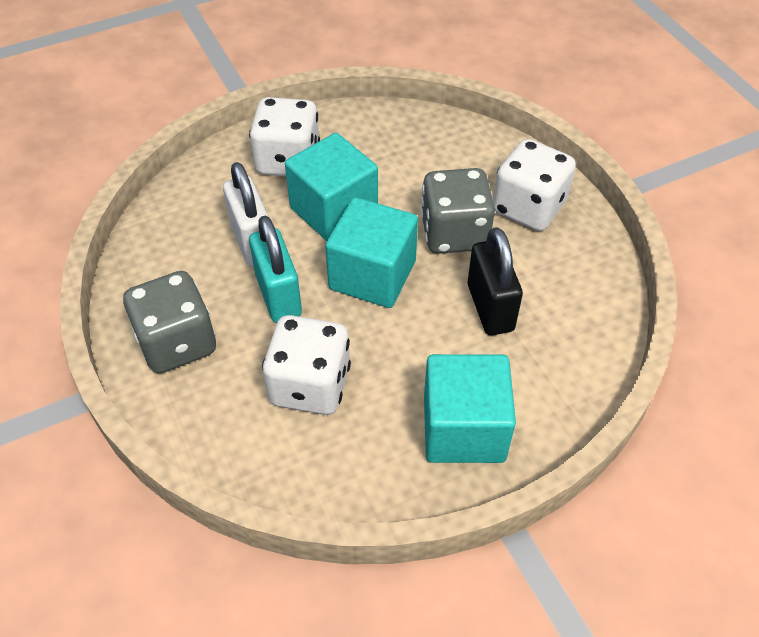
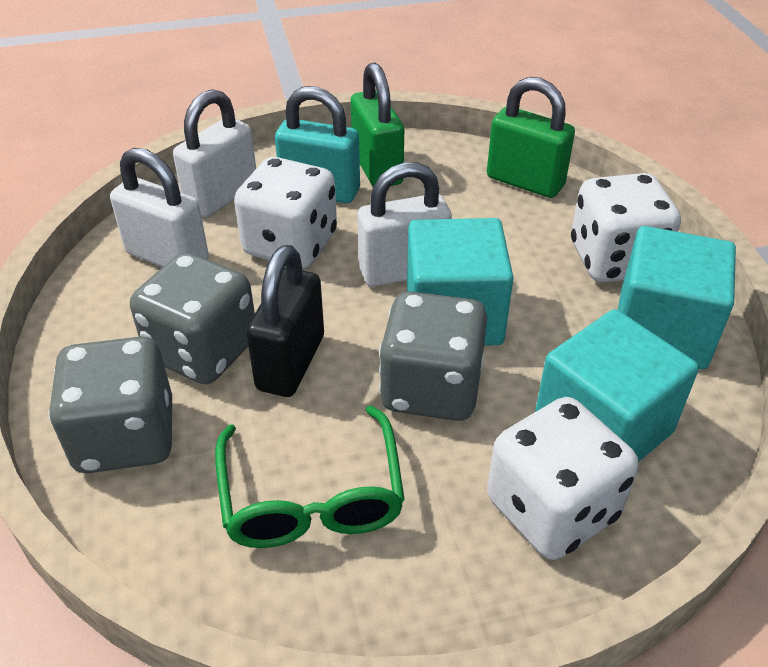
green glasses: 0 -> 1
green padlock: 0 -> 2
grey dice: 2 -> 3
white padlock: 1 -> 3

